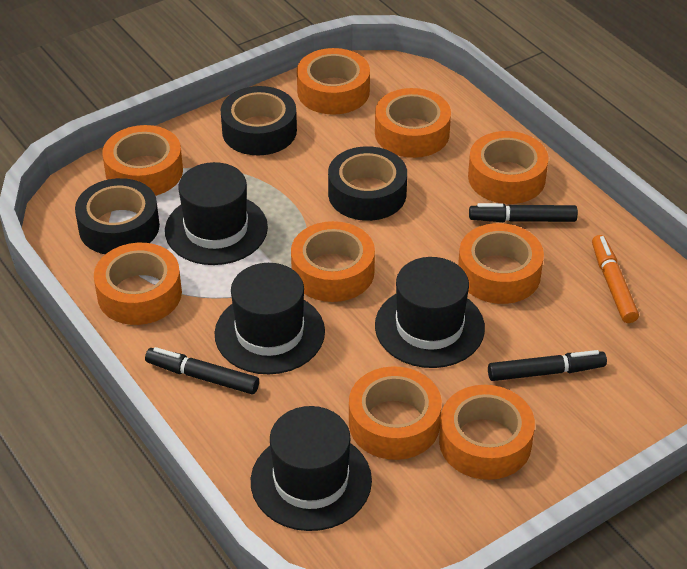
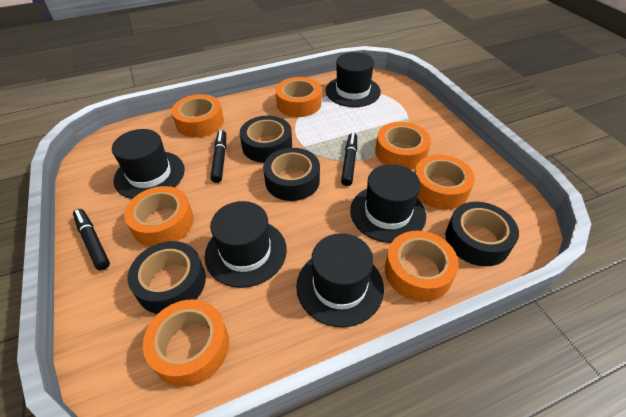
black hat: 4 -> 5
black tape: 3 -> 4
orange marker: 1 -> 0
orange tape: 9 -> 7

